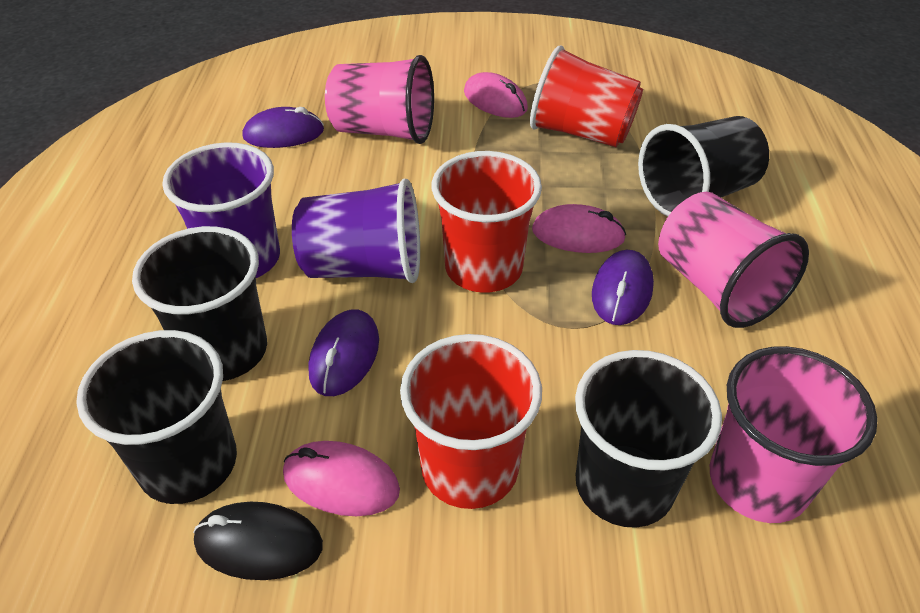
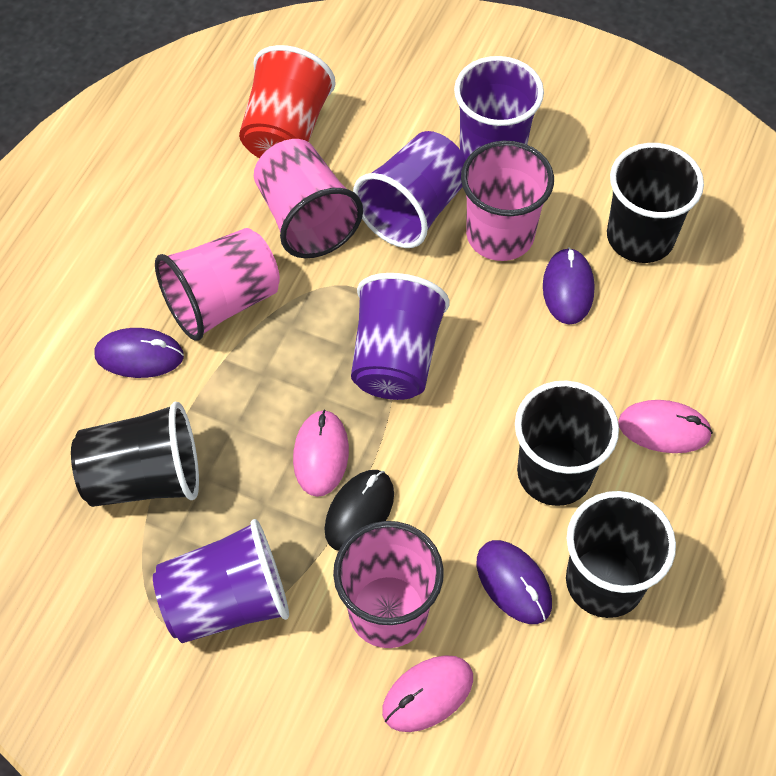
pink cup: 3 -> 4
purple cup: 2 -> 4
red cup: 3 -> 1

